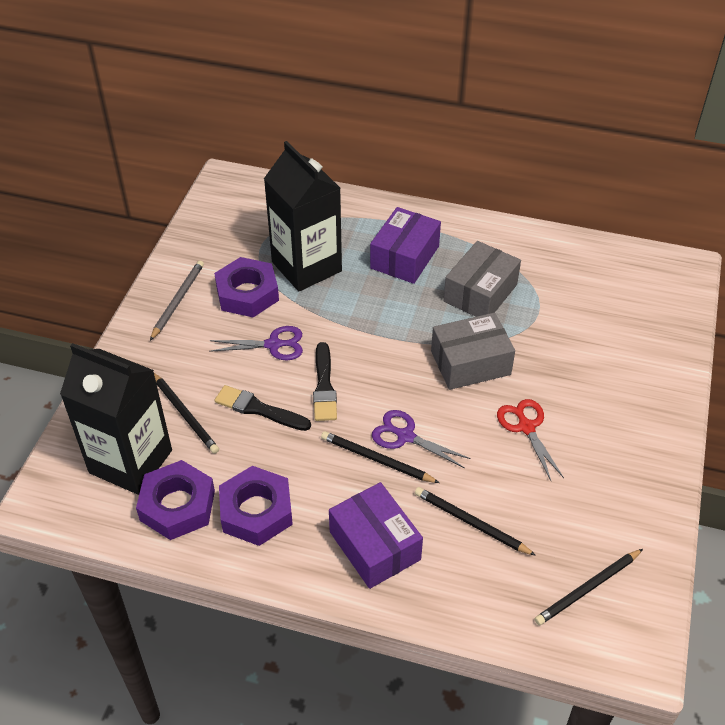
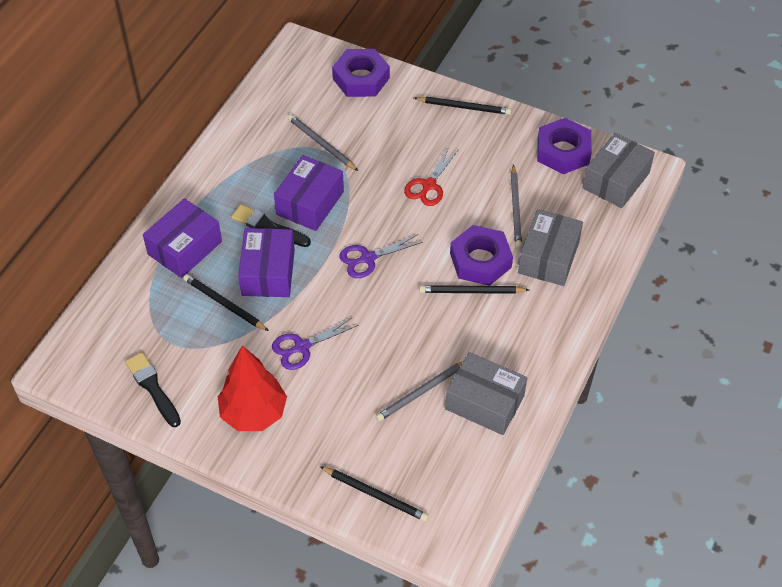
black carton: 2 -> 0
grey box: 2 -> 3
grey pencil: 1 -> 3
purple box: 2 -> 3
red tree: 0 -> 1

